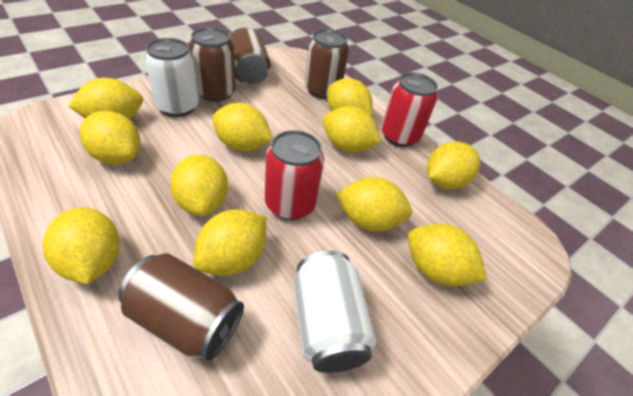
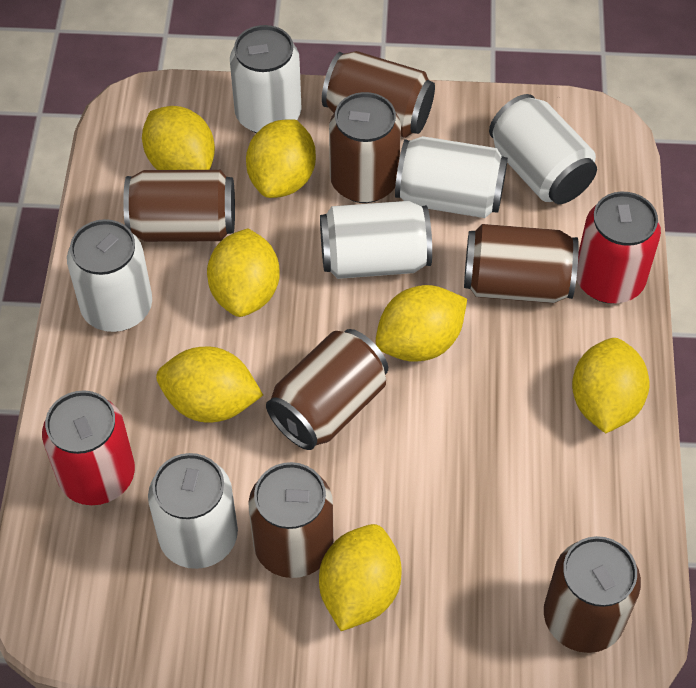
brown can: 4 -> 7
white can: 2 -> 6
yellow lemon: 11 -> 7

